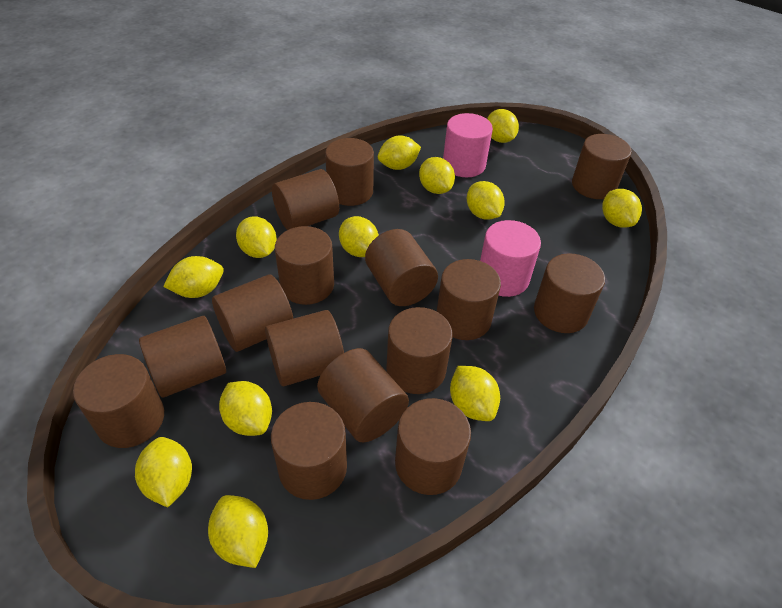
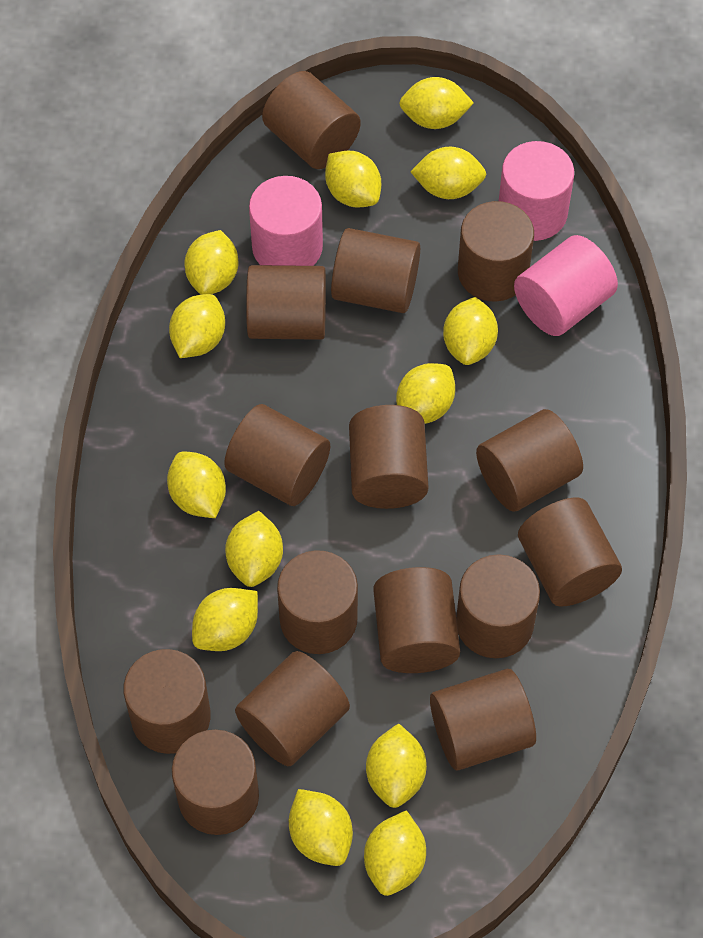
pink cylinder: 2 -> 3
yellow lemon: 12 -> 13

